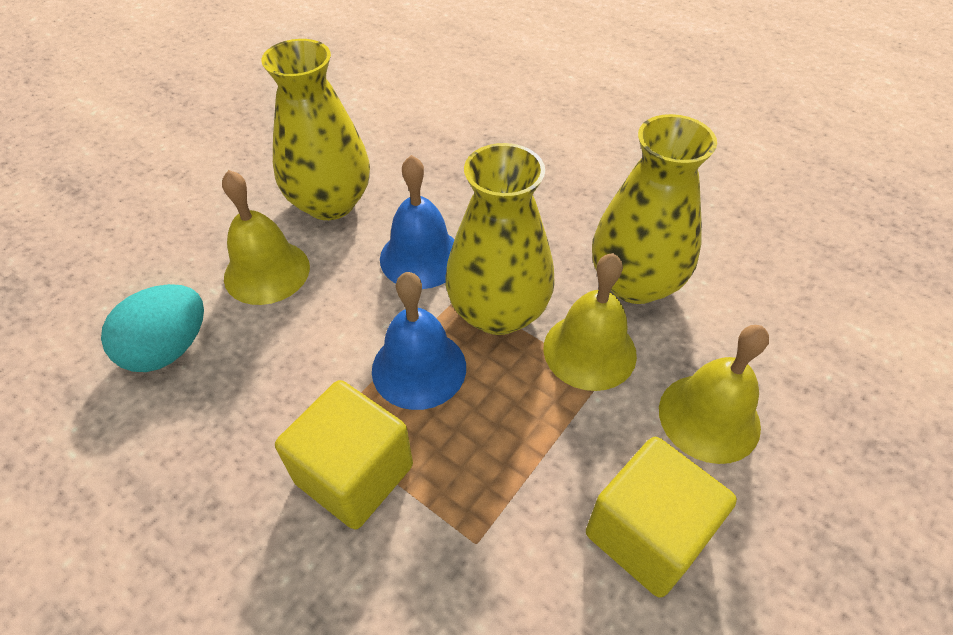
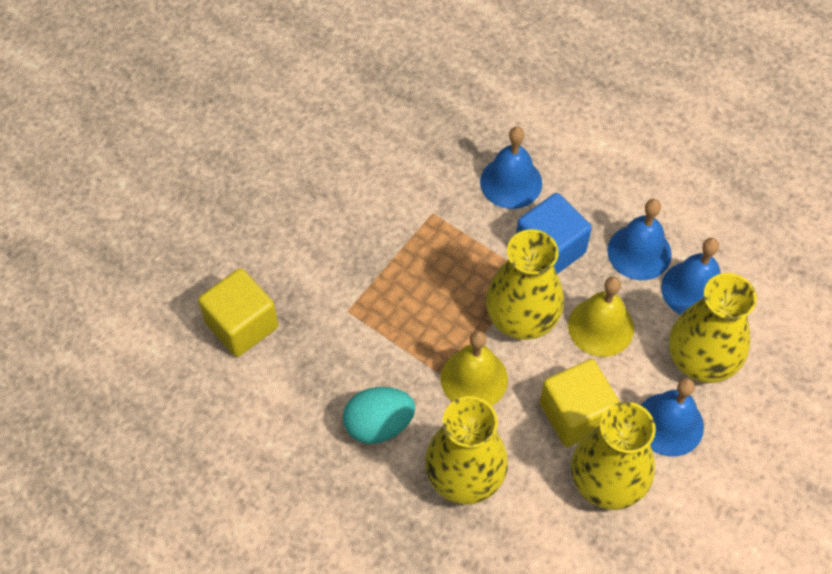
blue bell: 2 -> 4
blue cube: 0 -> 1
yellow bell: 3 -> 2
yellow vase: 3 -> 4

